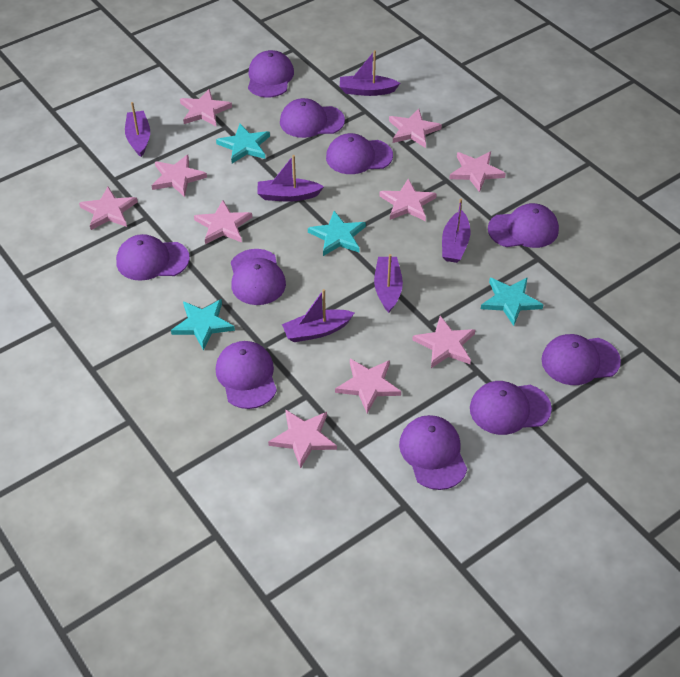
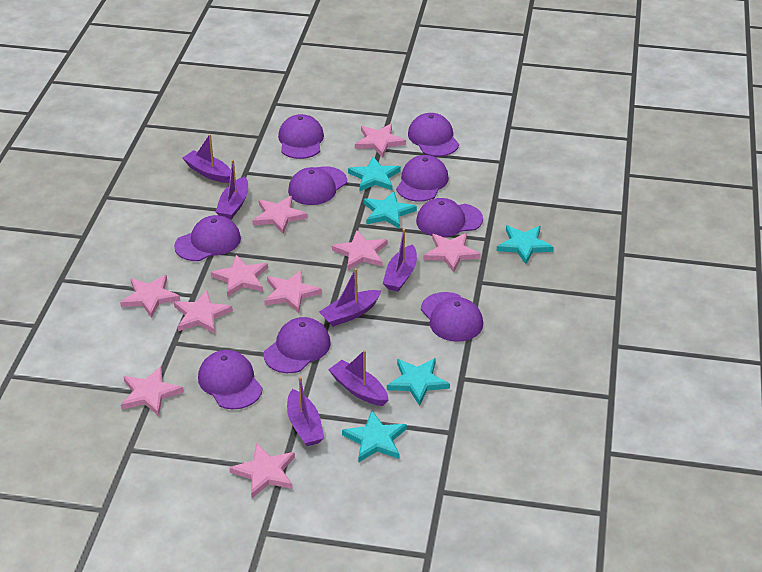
purple cap: 10 -> 9
turquoise star: 4 -> 5

